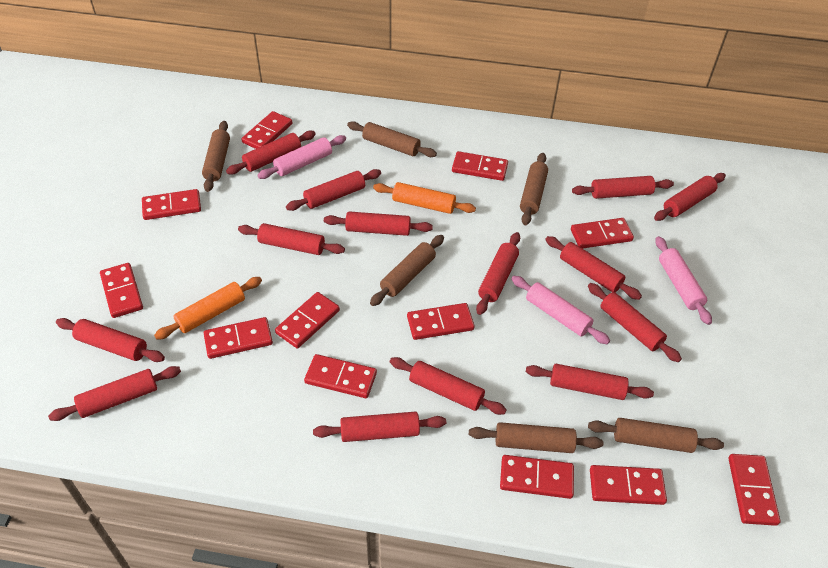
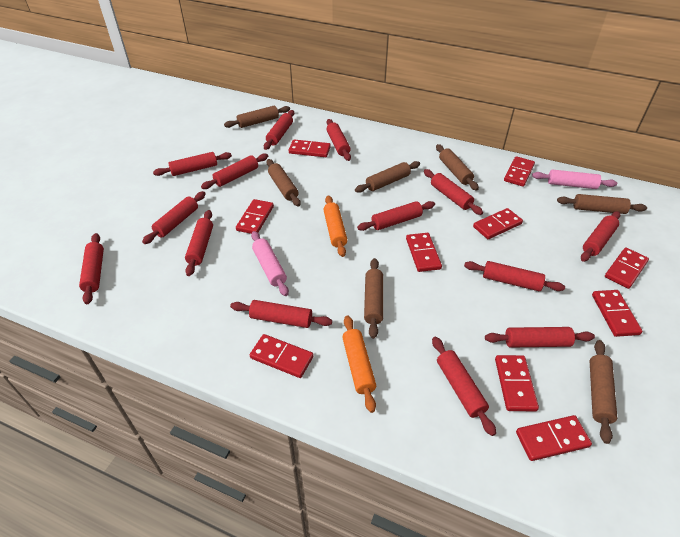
brown rolling pin: 6 -> 7
pink rolling pin: 3 -> 2
red domino: 12 -> 10

